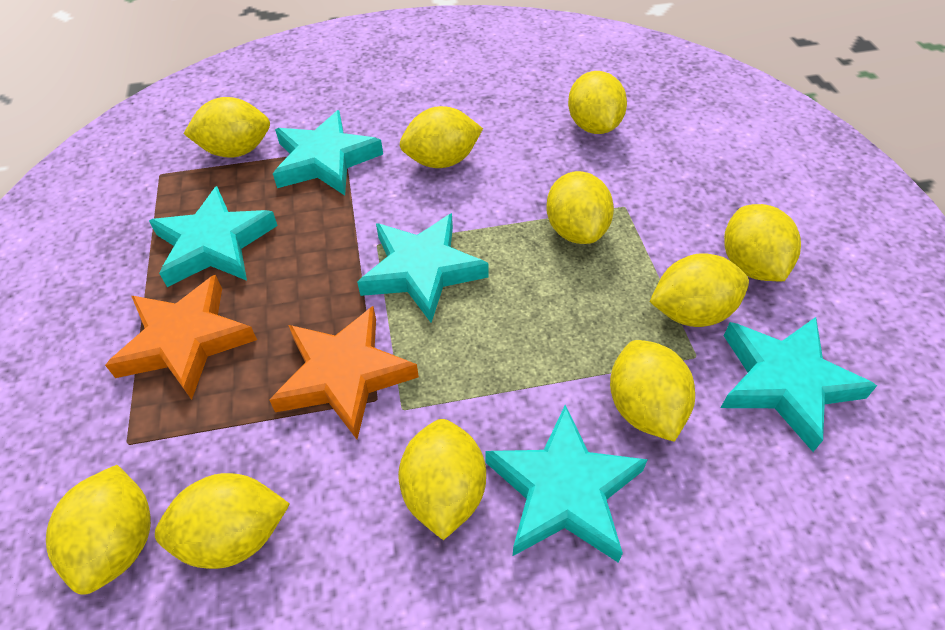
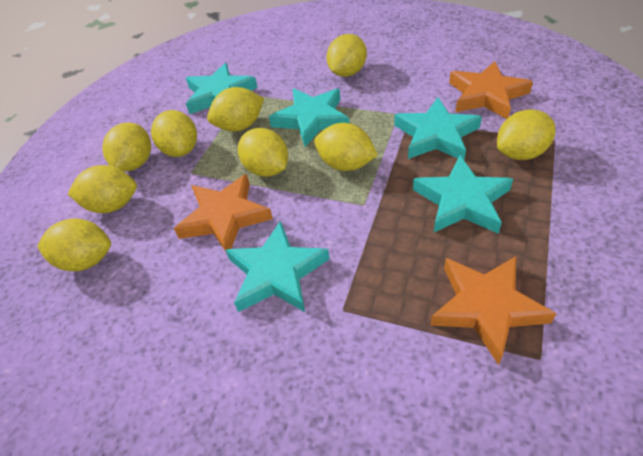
orange star: 2 -> 3
yellow lemon: 10 -> 9

